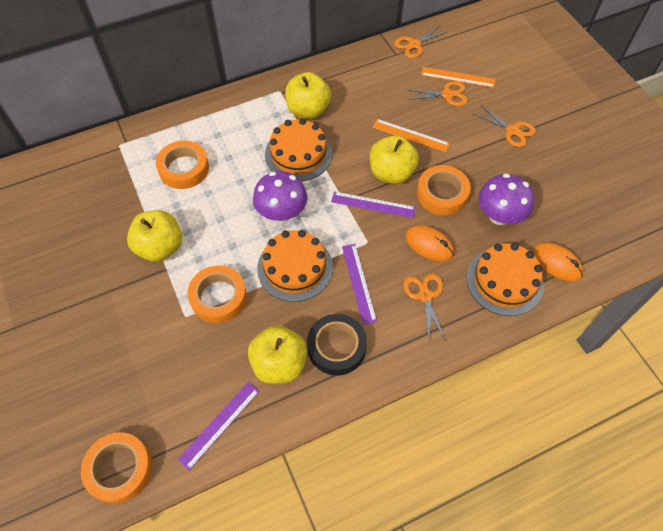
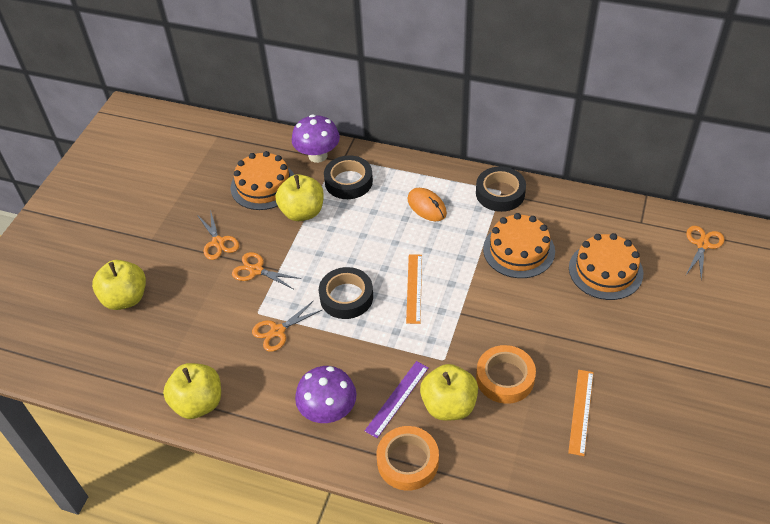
black tape: 1 -> 3
orange mouse: 2 -> 1
orange tape: 4 -> 2
purple ruler: 3 -> 1

